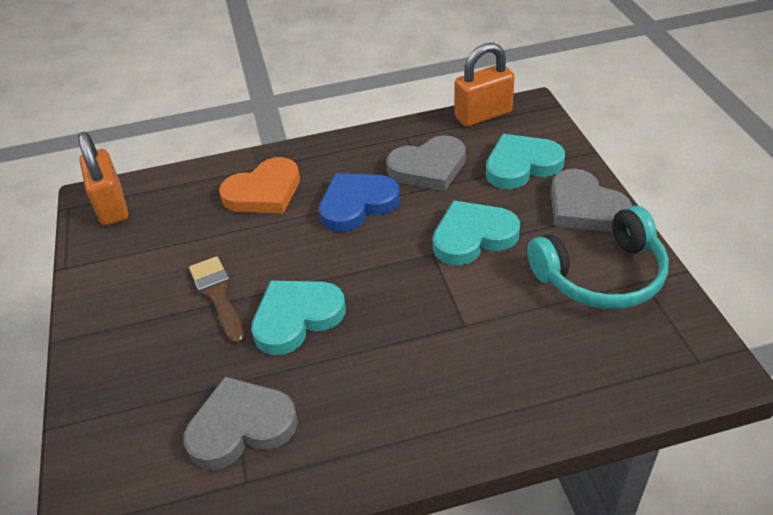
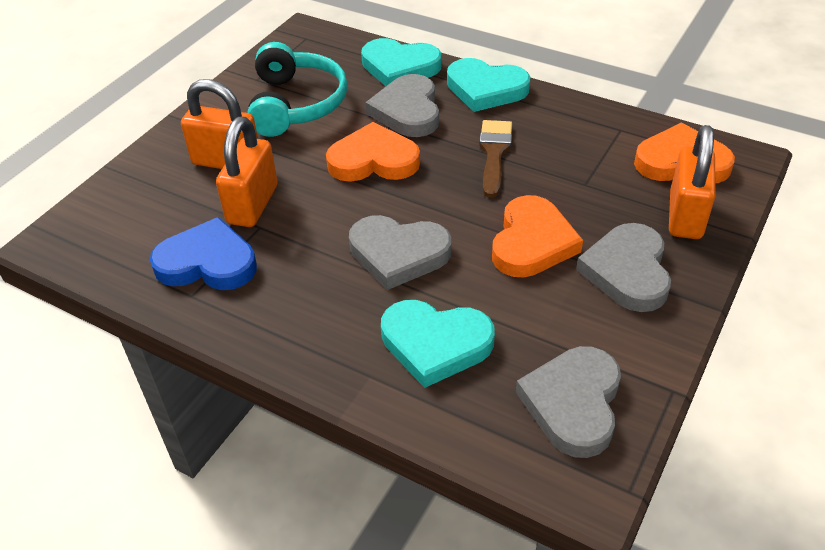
grey heart: 3 -> 4
orange heart: 1 -> 3
orange padlock: 2 -> 3

